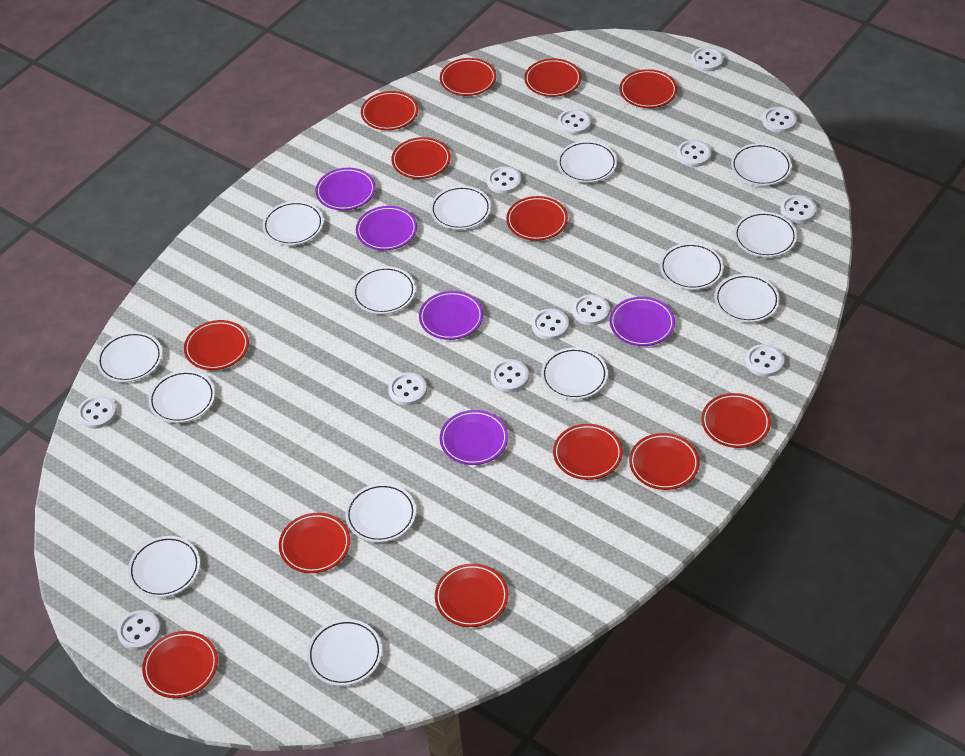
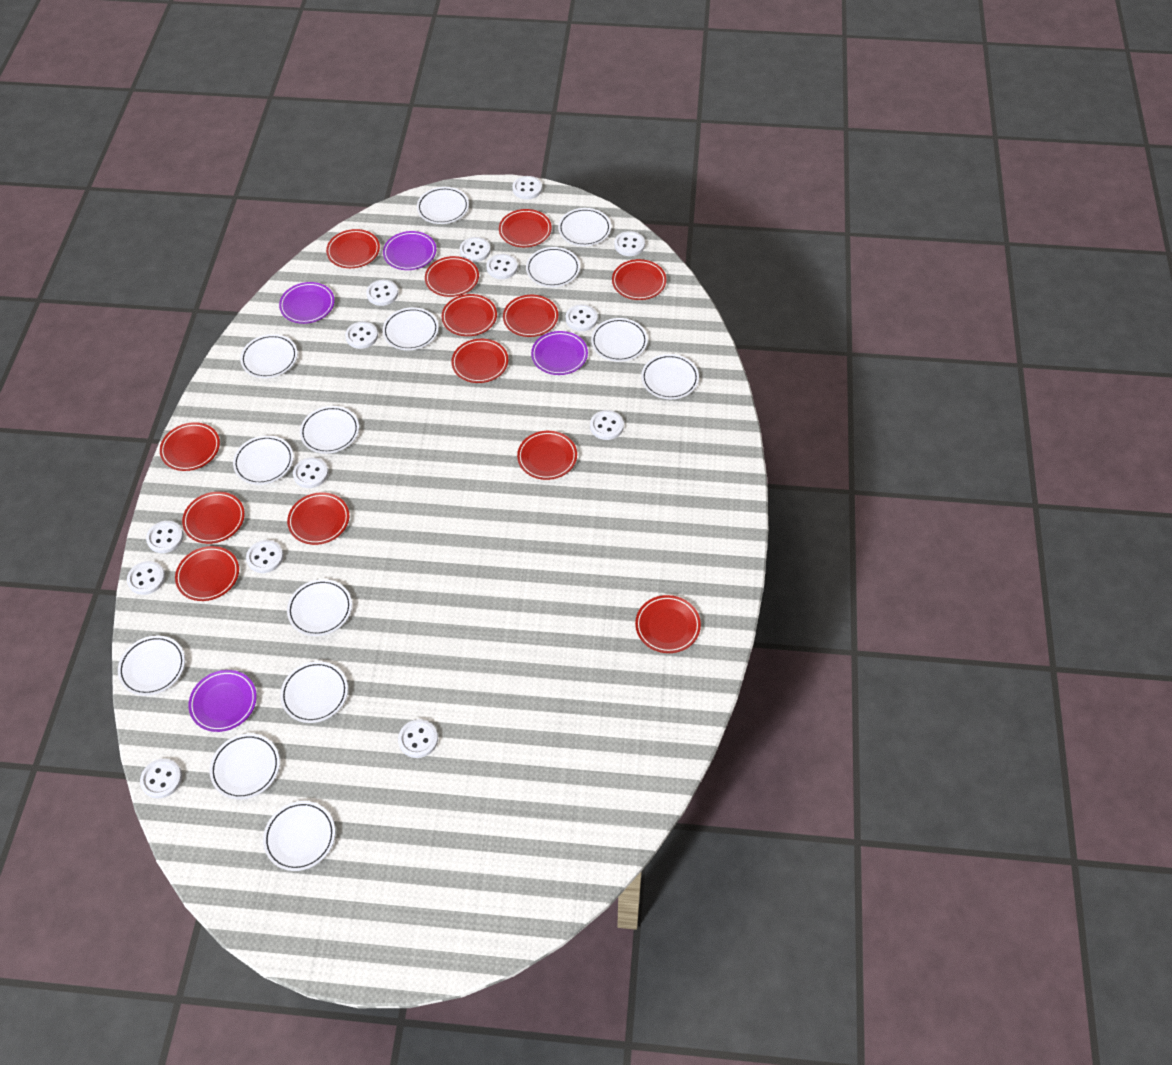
purple plate: 5 -> 4
white button: 13 -> 14

